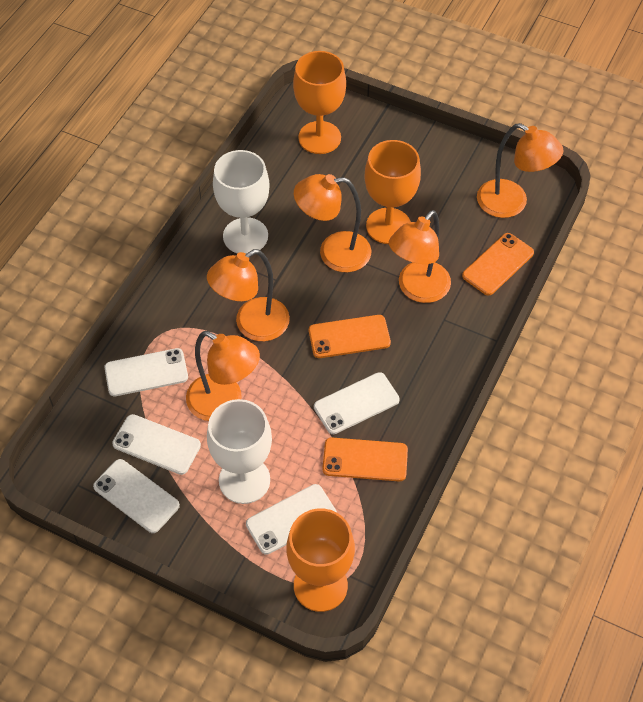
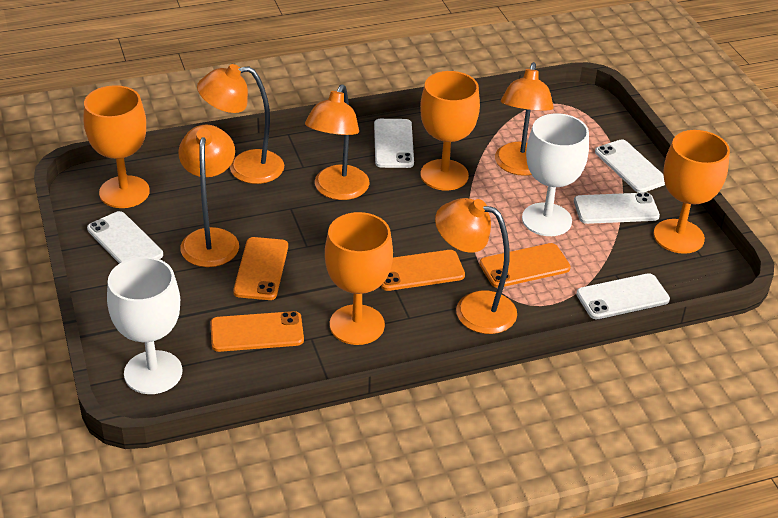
orange goblet: 3 -> 4
orange phone: 3 -> 4

